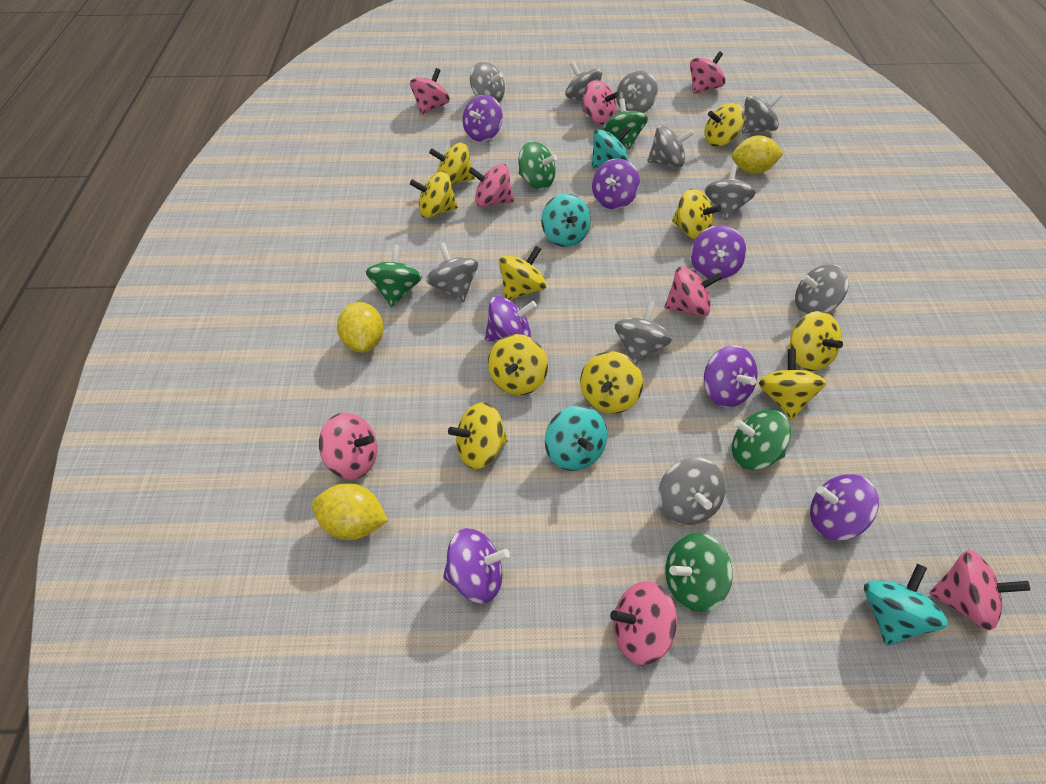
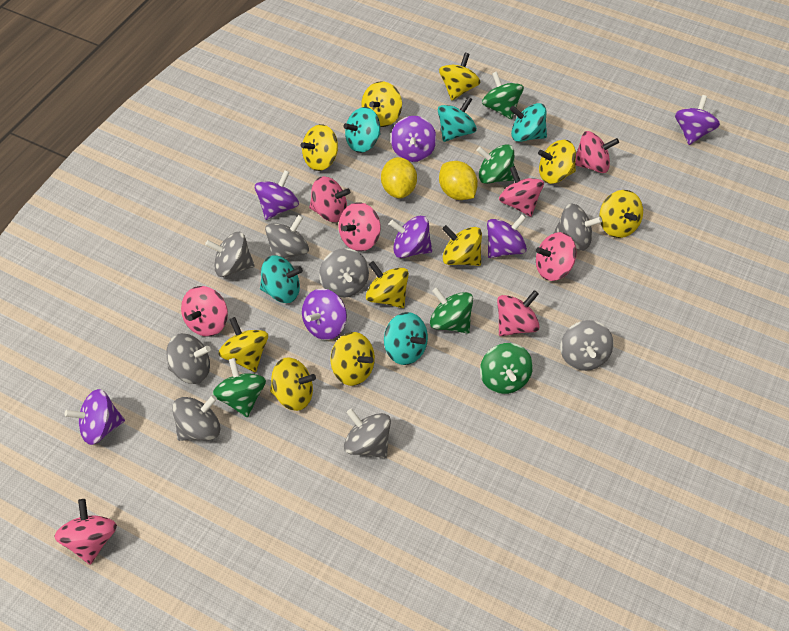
grey spinning top: 10 -> 8
turquoise spinning top: 4 -> 5
yellow lemon: 3 -> 2

